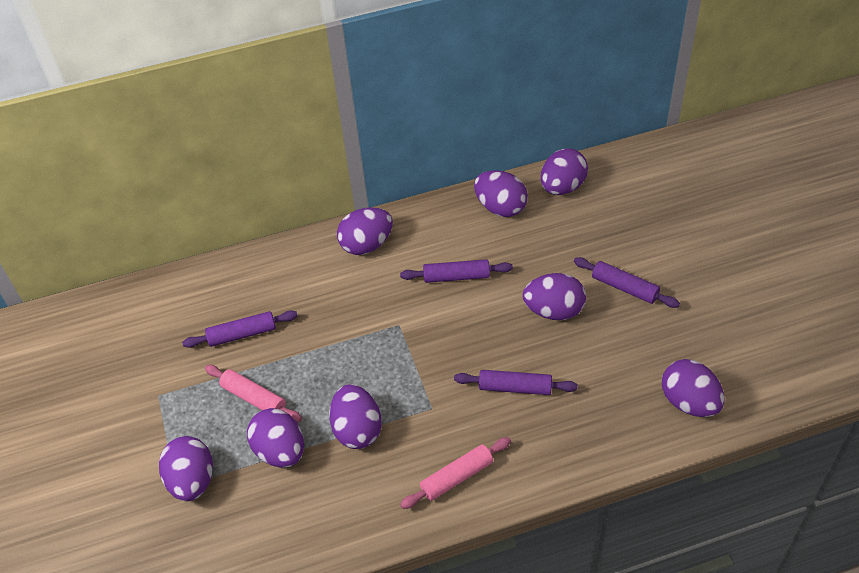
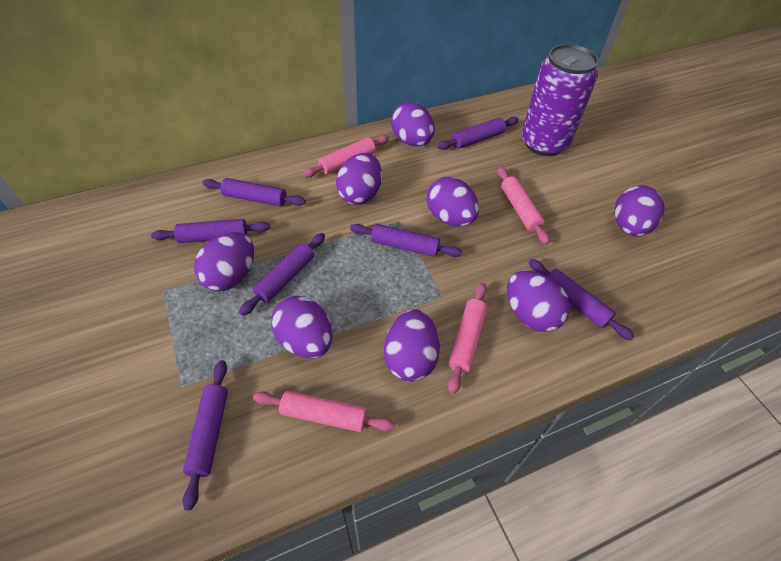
pink rolling pin: 2 -> 4
purple can: 0 -> 1
purple rolling pin: 4 -> 7

